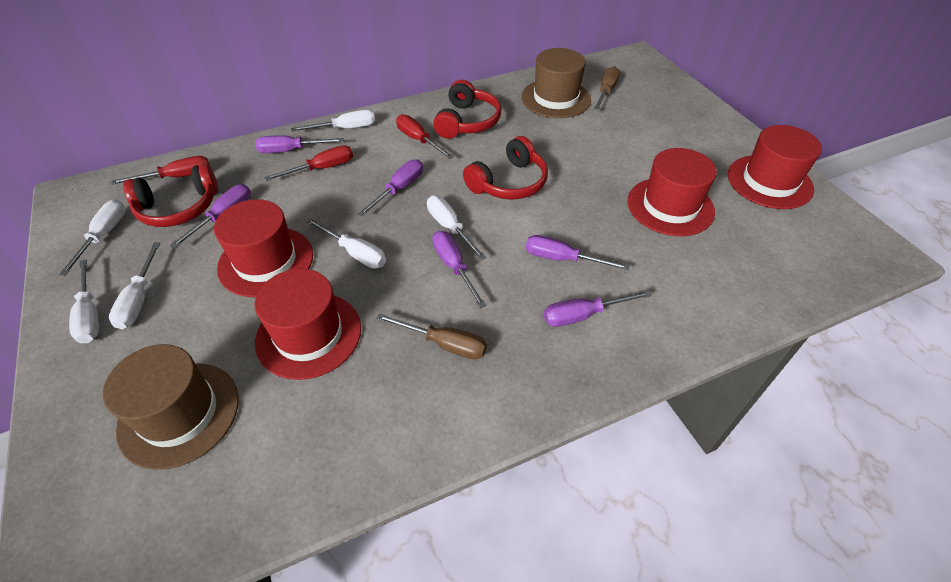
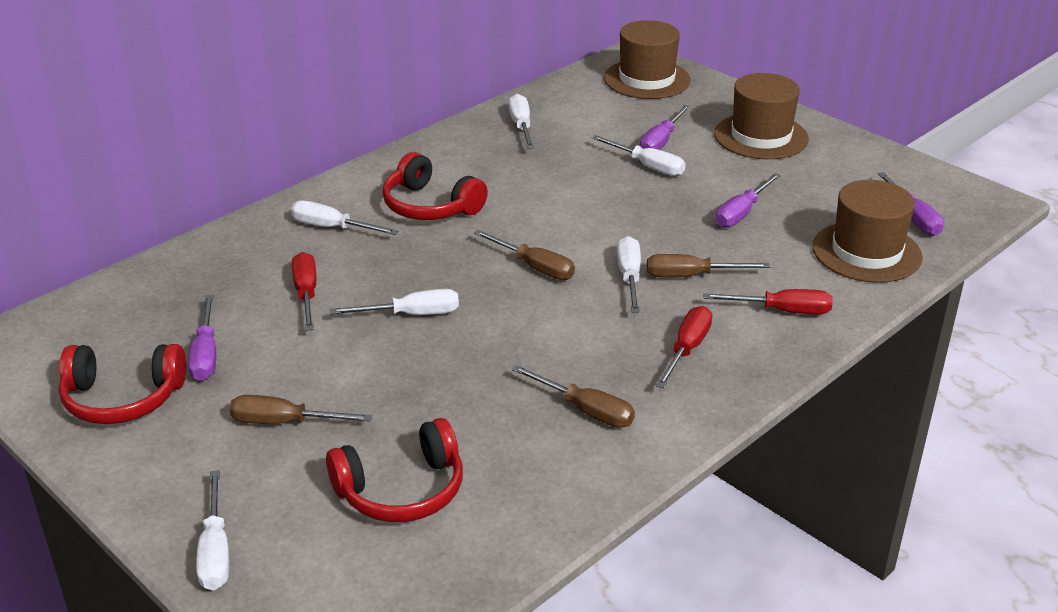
brown hat: 2 -> 3
brown screwdriver: 2 -> 4
purple screwdriver: 6 -> 4
red hat: 4 -> 0

